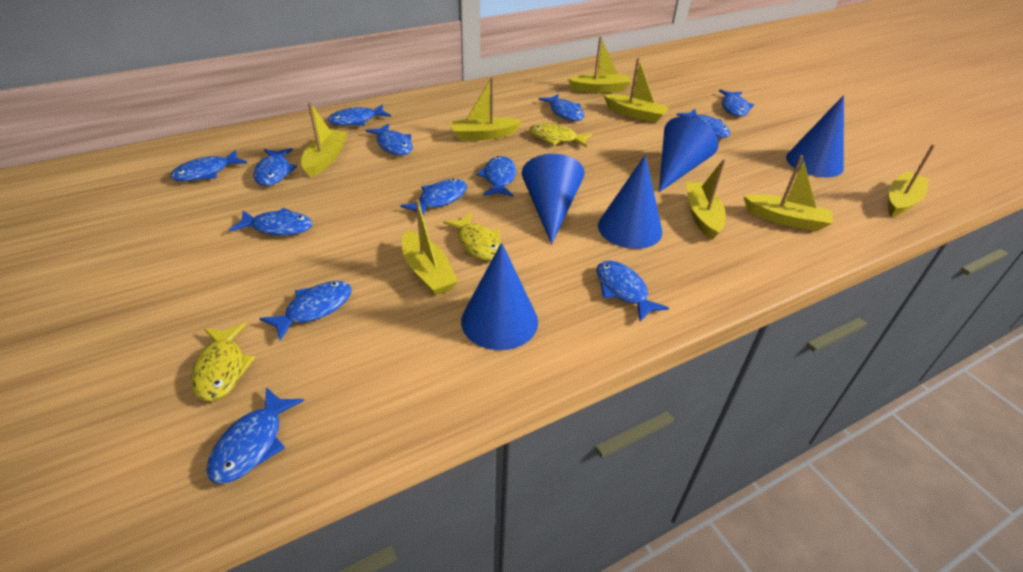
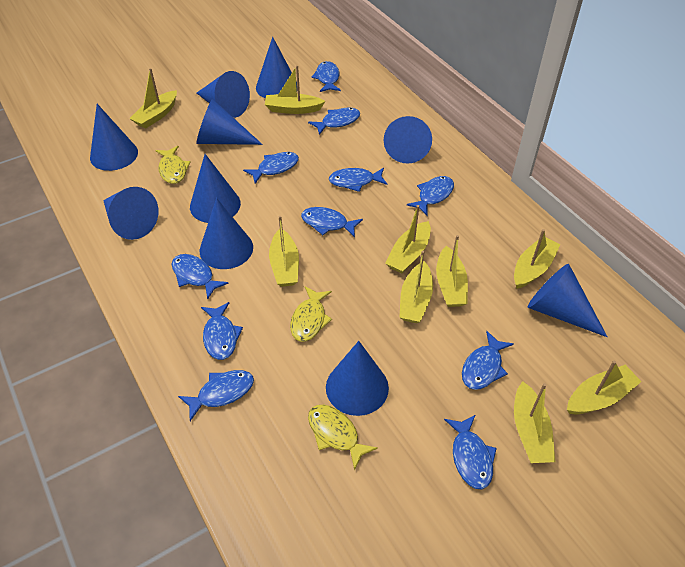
blue cone: 5 -> 10
blue fish: 13 -> 11
yellow boat: 8 -> 9

